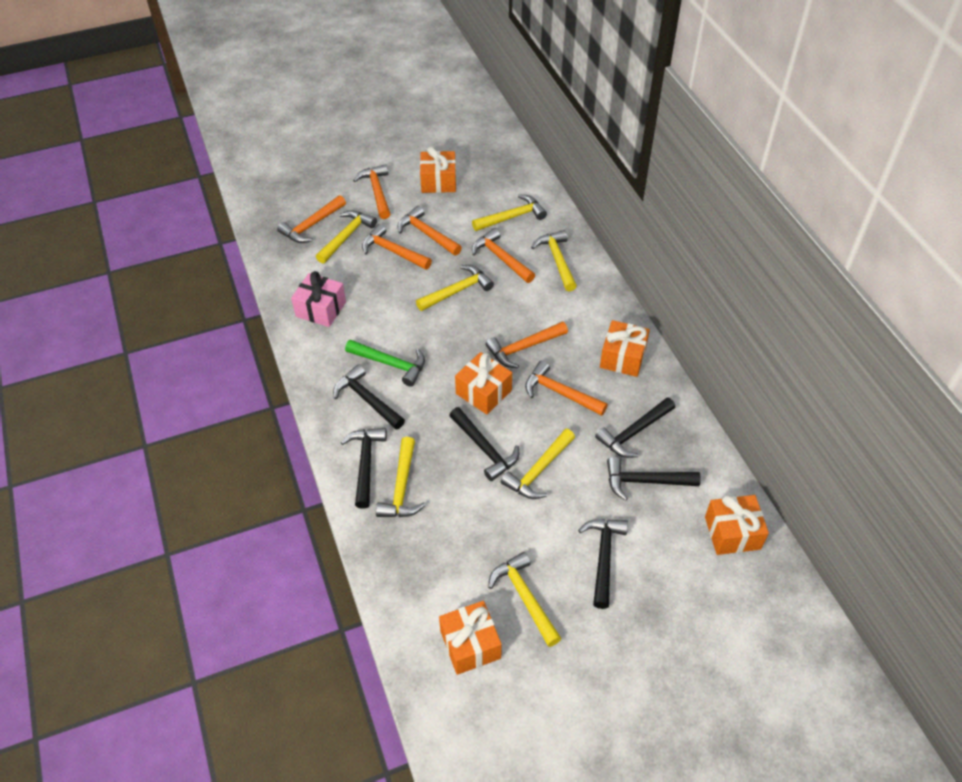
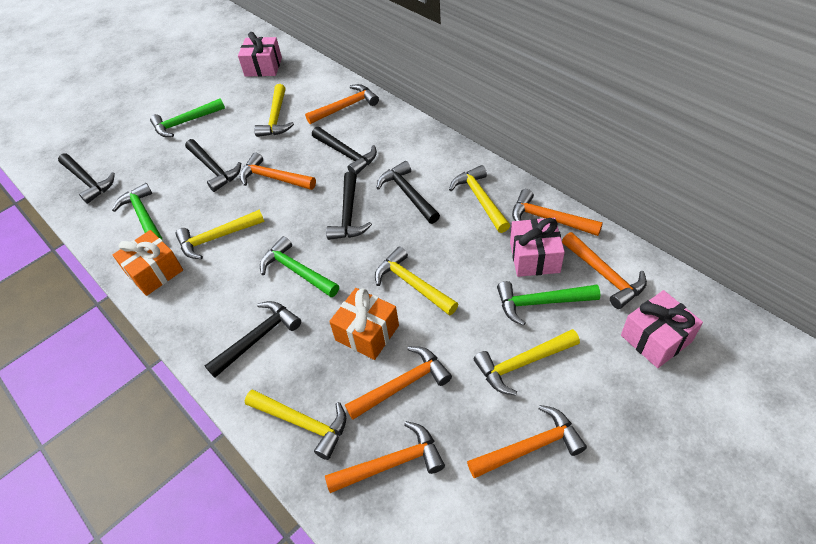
green hammer: 1 -> 4
orange gift: 5 -> 2
pink gift: 1 -> 3
yellow hammer: 7 -> 6

